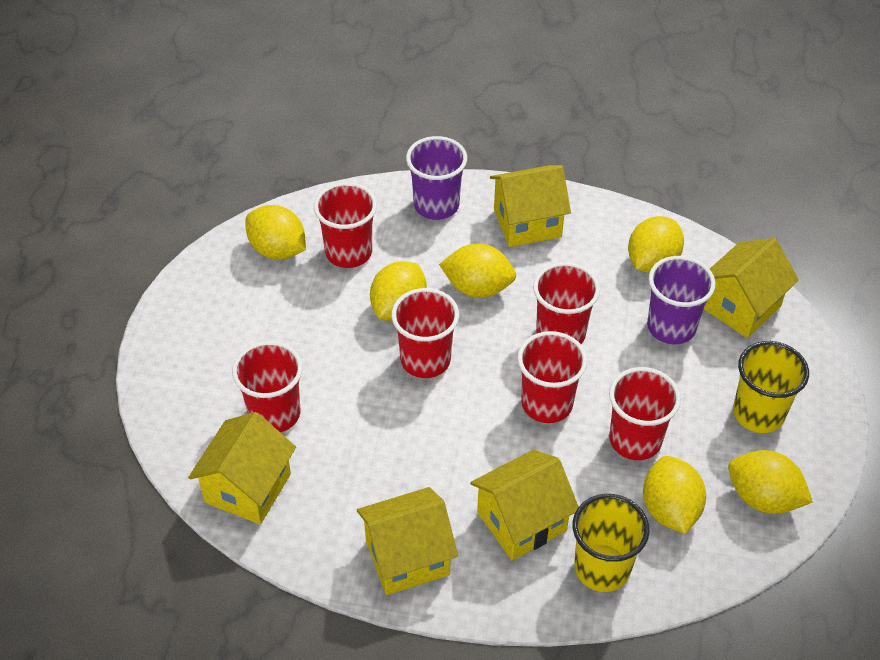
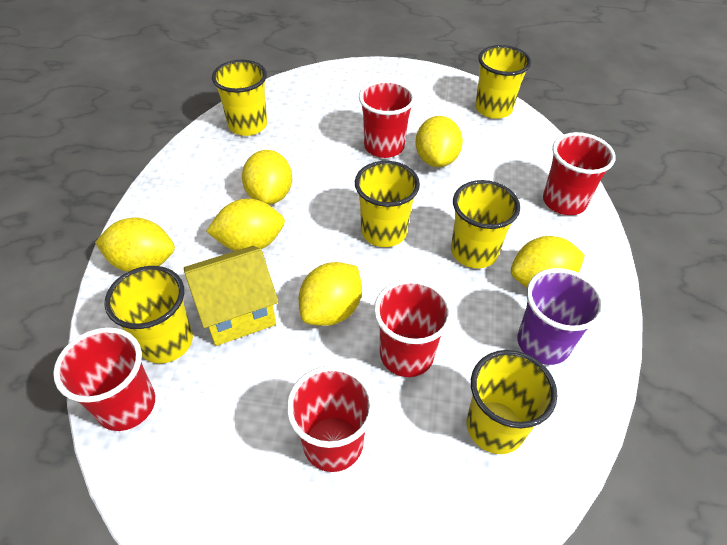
purple cup: 2 -> 1
red cup: 6 -> 5
yellow cup: 2 -> 6
yellow house: 5 -> 1

